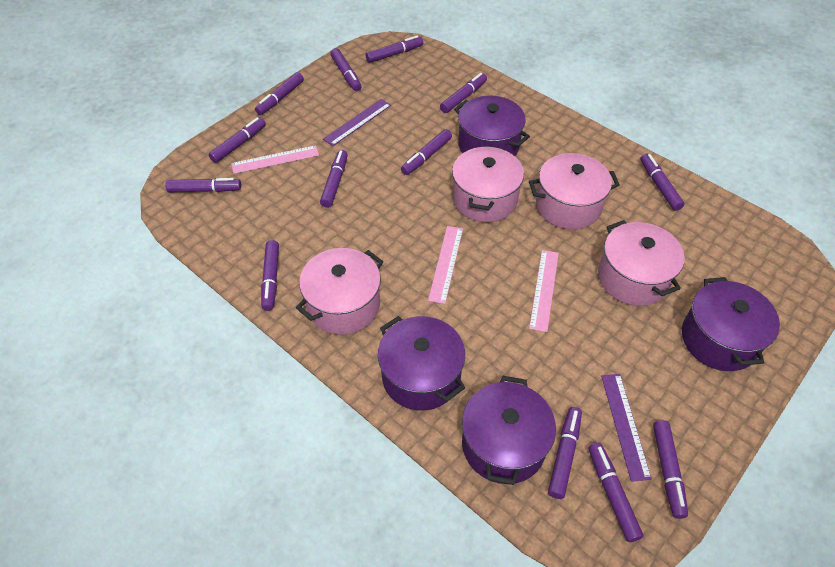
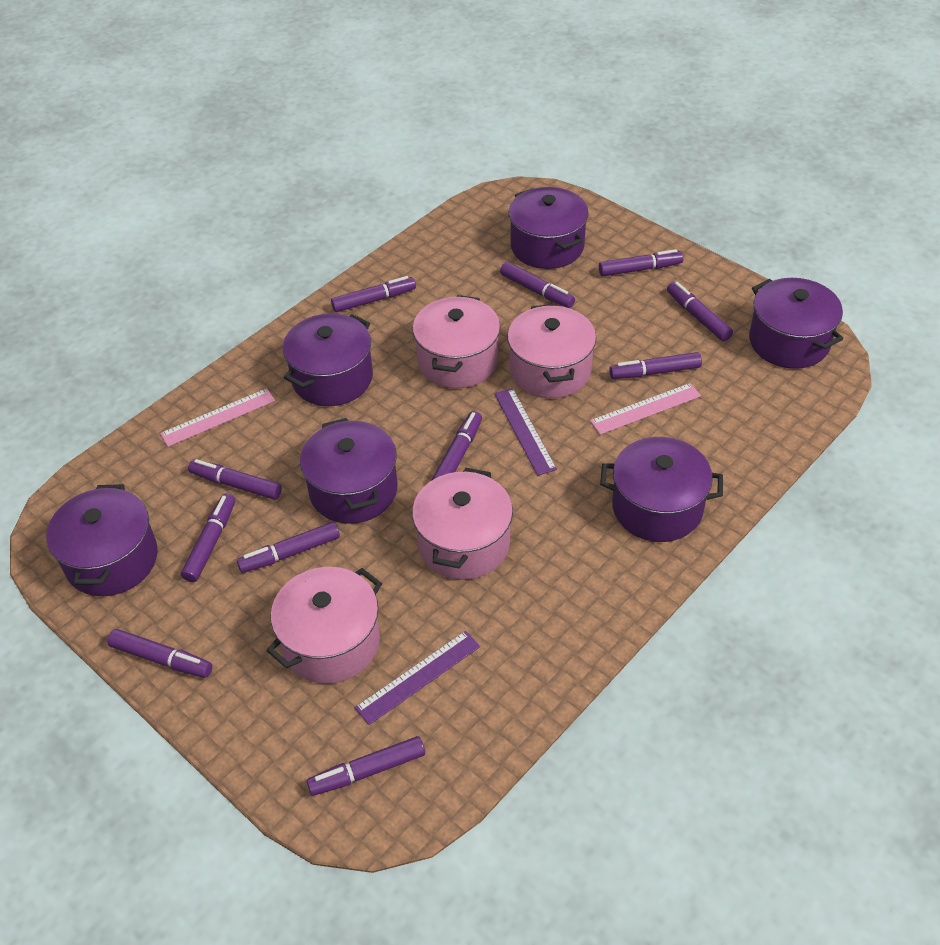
pink ruler: 3 -> 2
purple marker: 13 -> 11
purple pot: 4 -> 6

